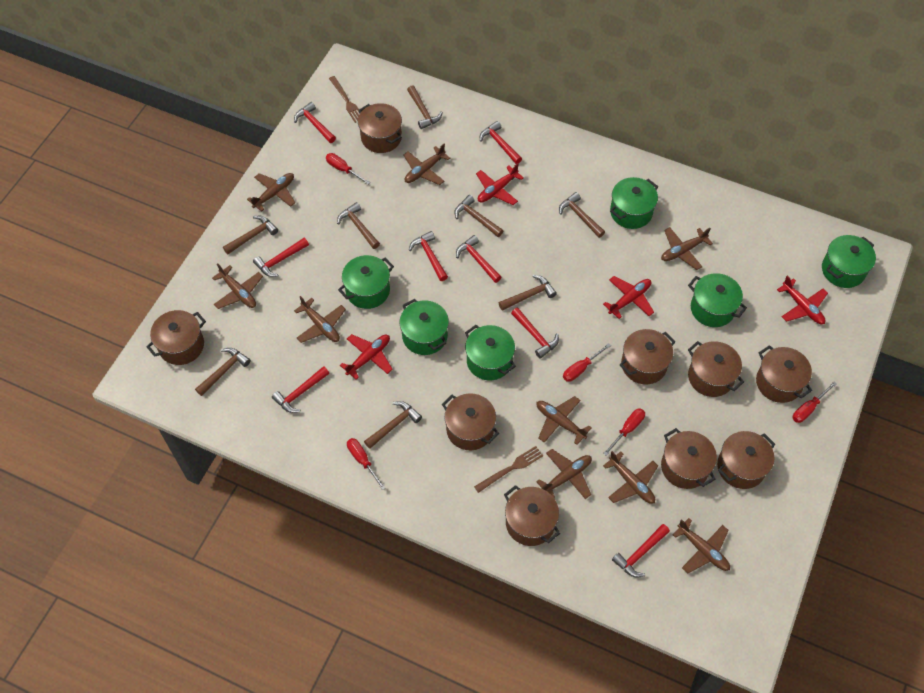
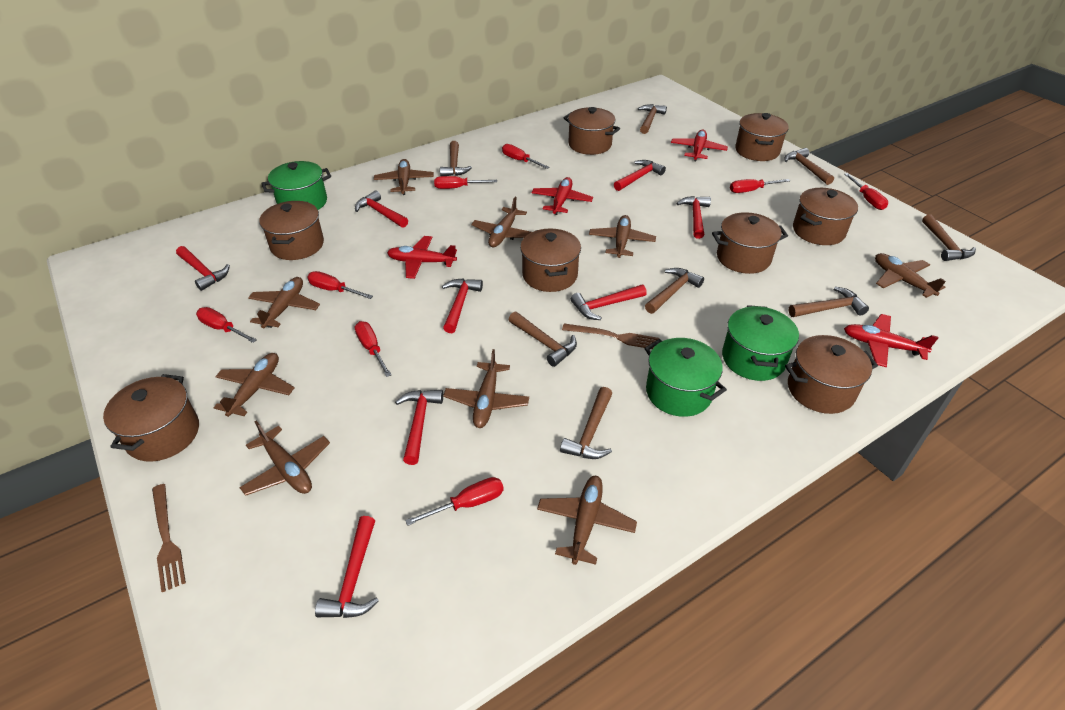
brown pot: 9 -> 8
green pot: 6 -> 3
red screwdriver: 5 -> 8

